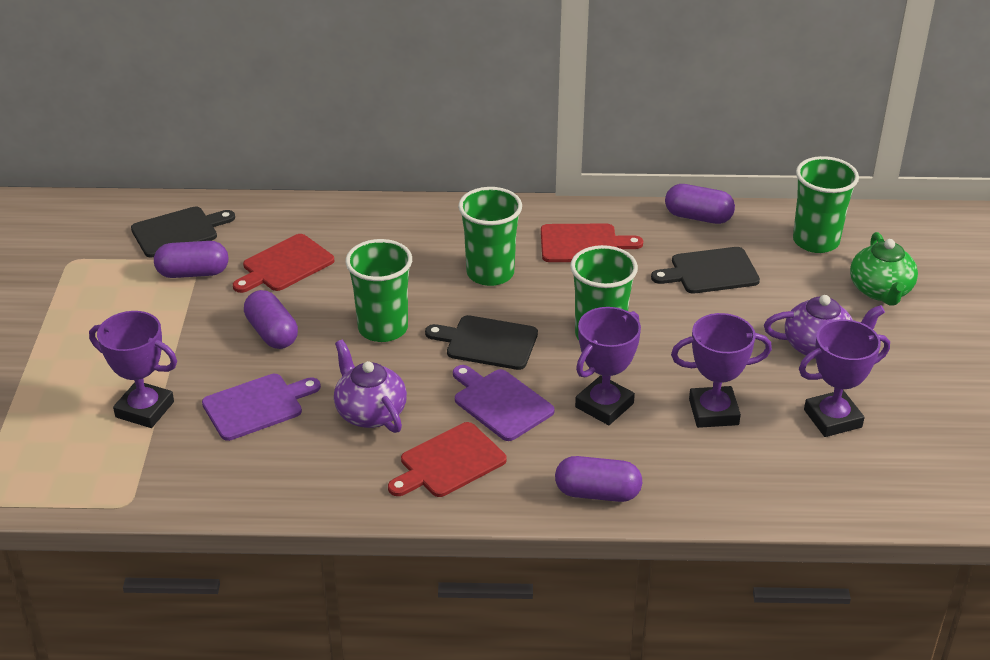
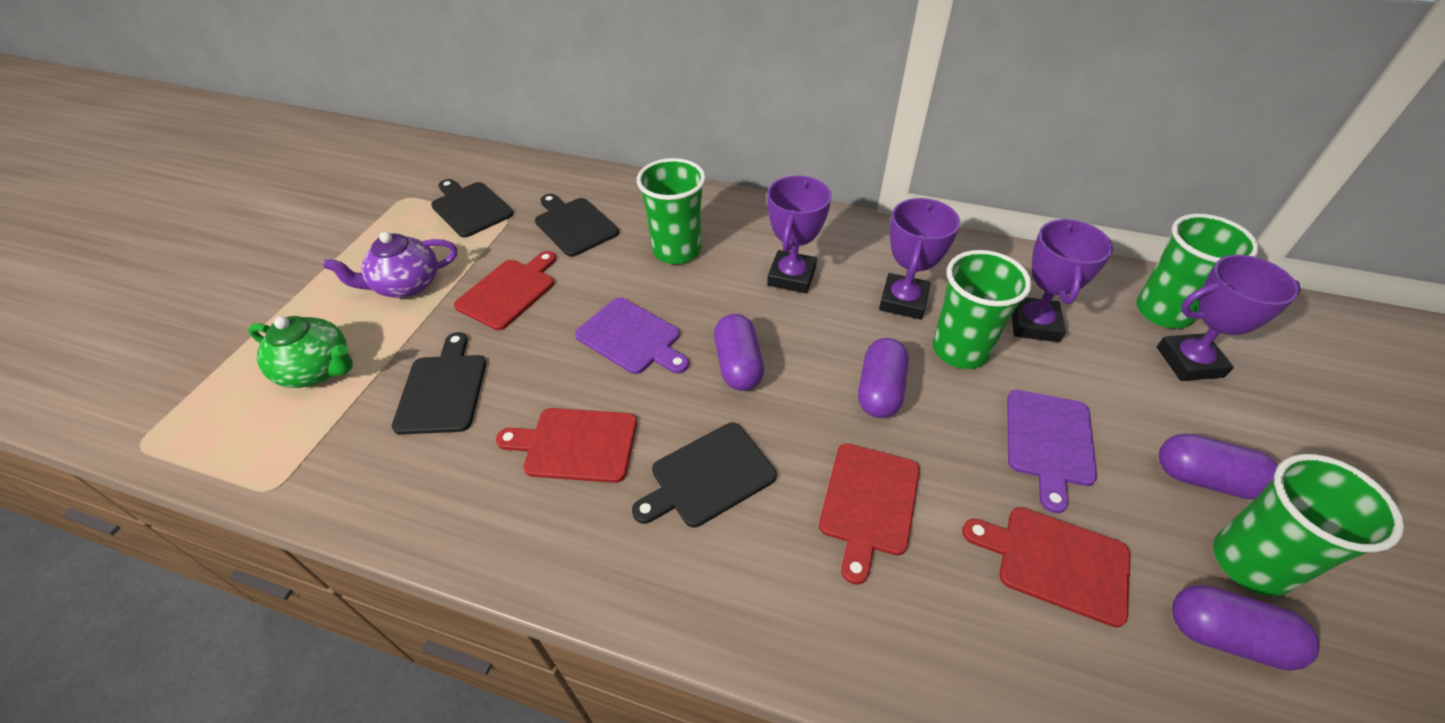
black cutting board: 3 -> 4
purple teapot: 2 -> 1
red cutting board: 3 -> 4

